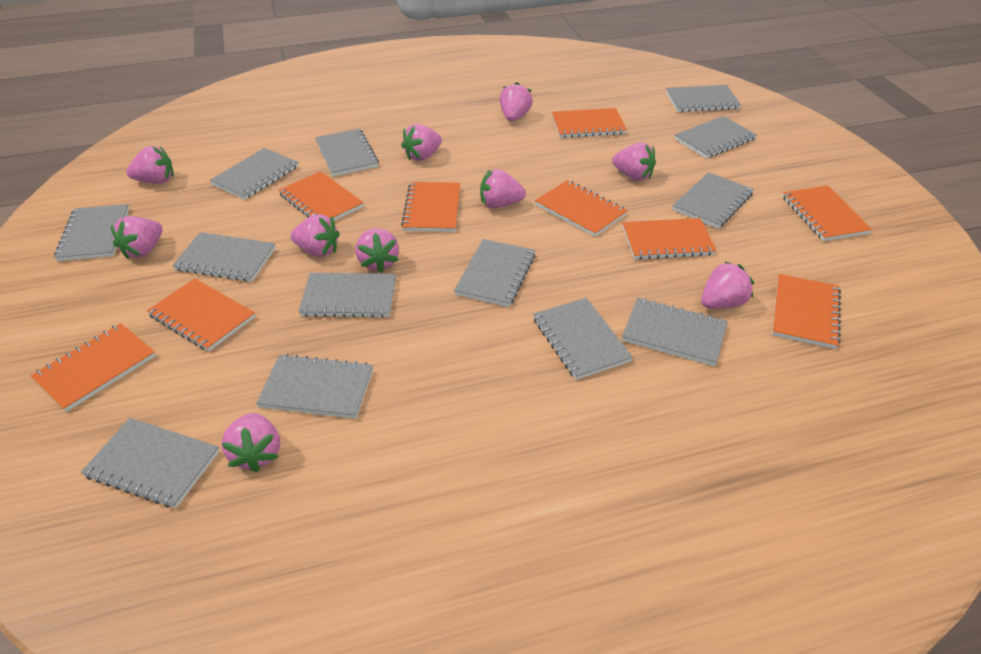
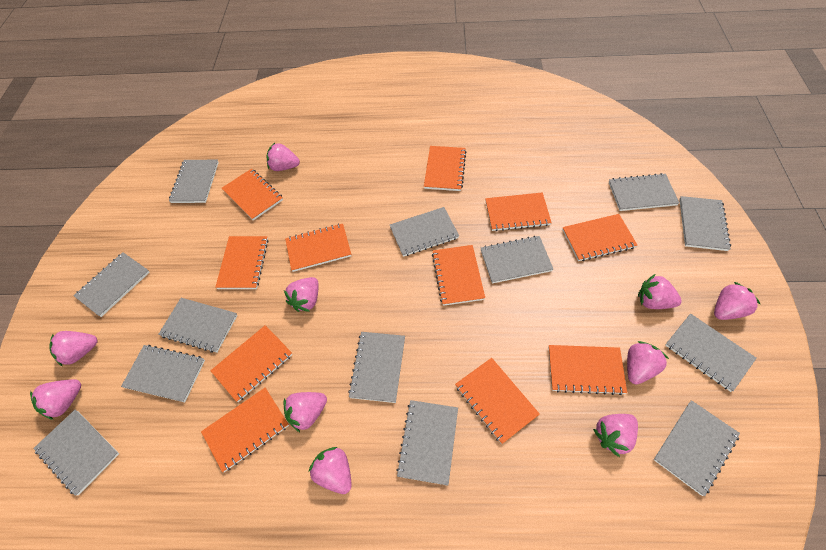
orange notebook: 9 -> 11

